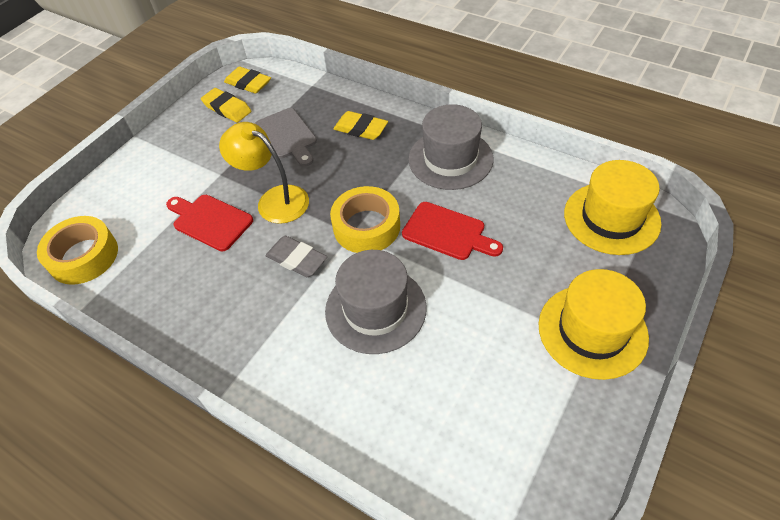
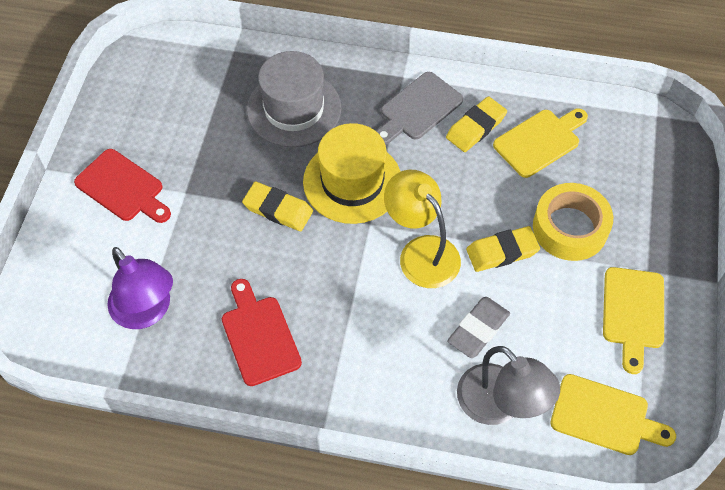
grey hat: 2 -> 1
grey lamp: 0 -> 1
purple lamp: 0 -> 1
yellow cutting board: 0 -> 3
yellow hat: 2 -> 1
yellow tape: 2 -> 1

